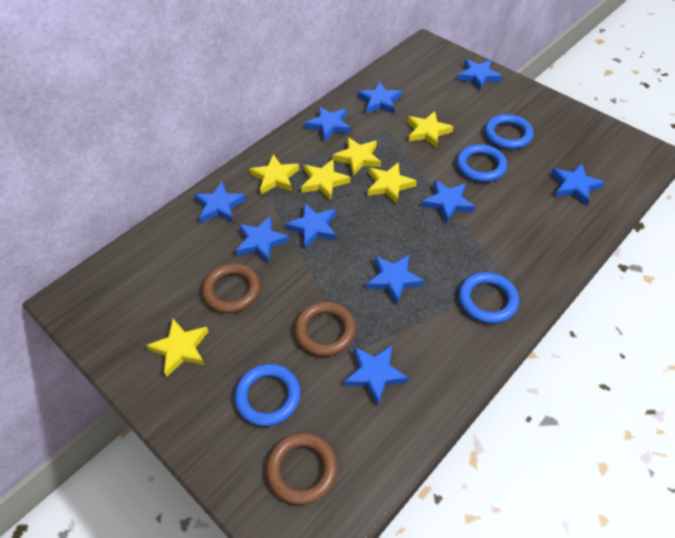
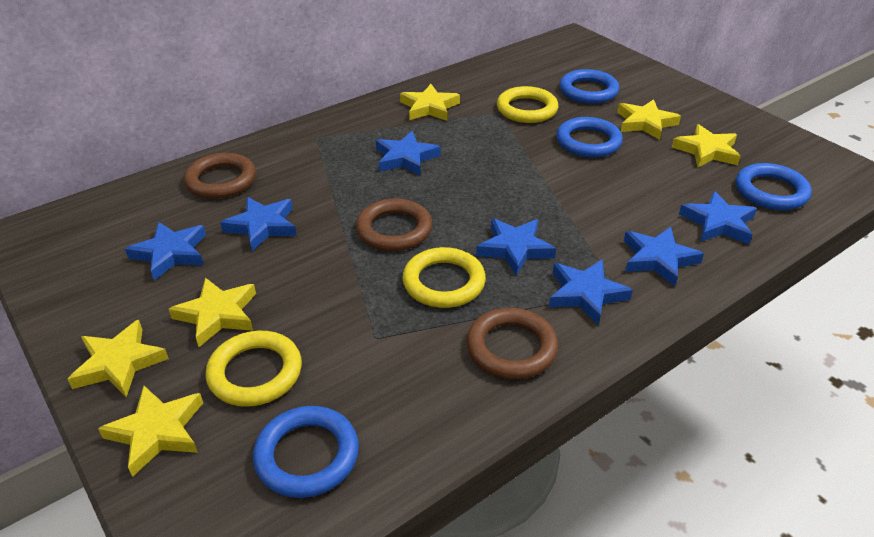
blue star: 10 -> 7
yellow ring: 0 -> 3

